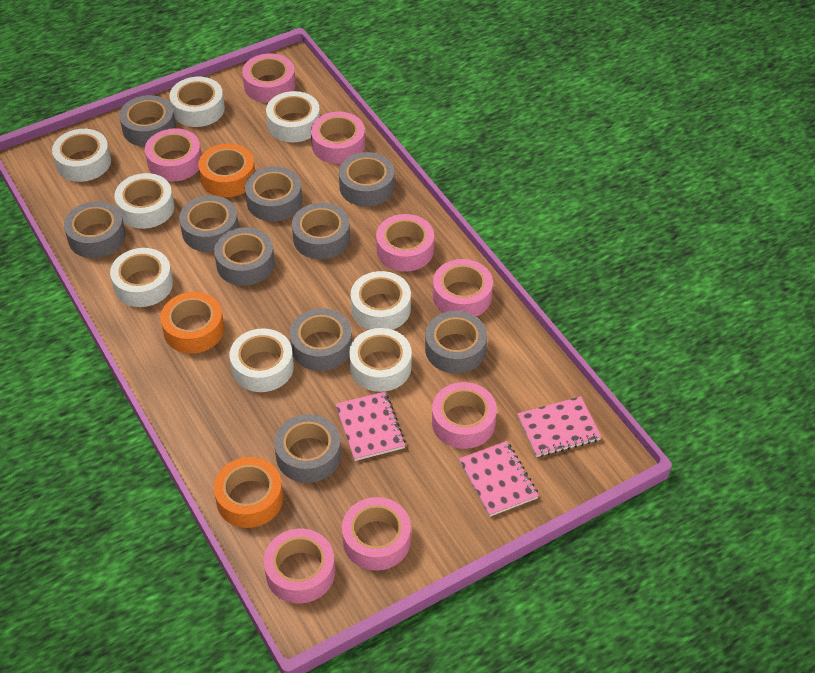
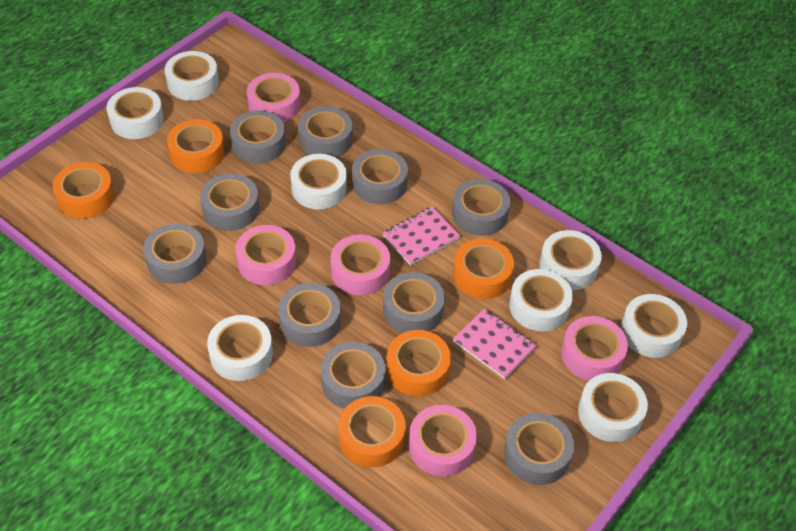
orange tape: 3 -> 5
pink notebook: 3 -> 2
pink tape: 8 -> 5

